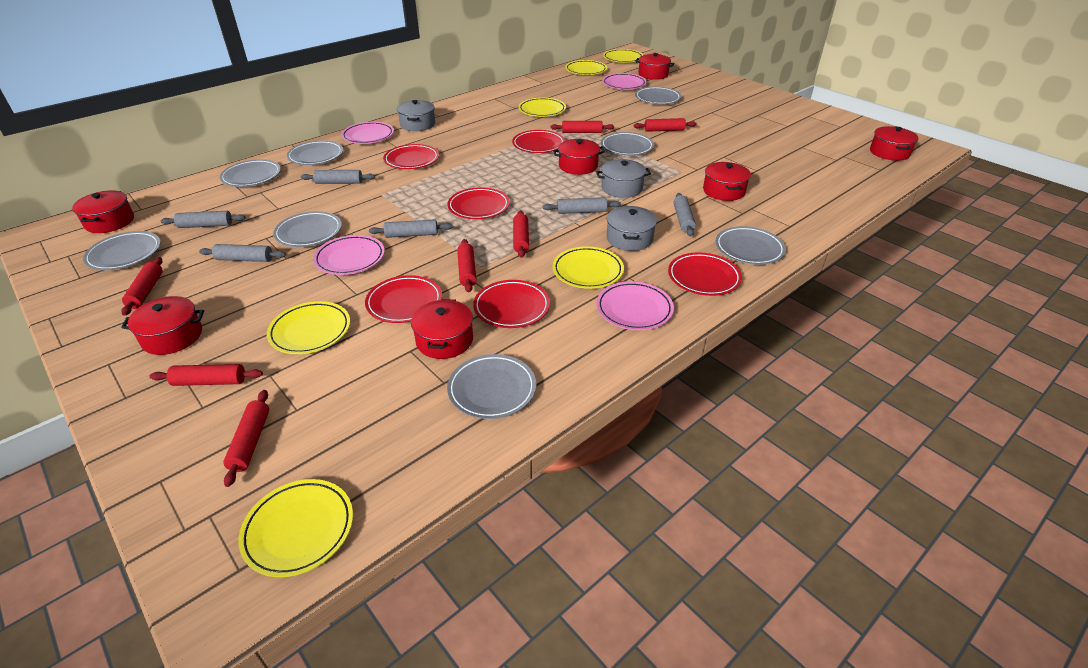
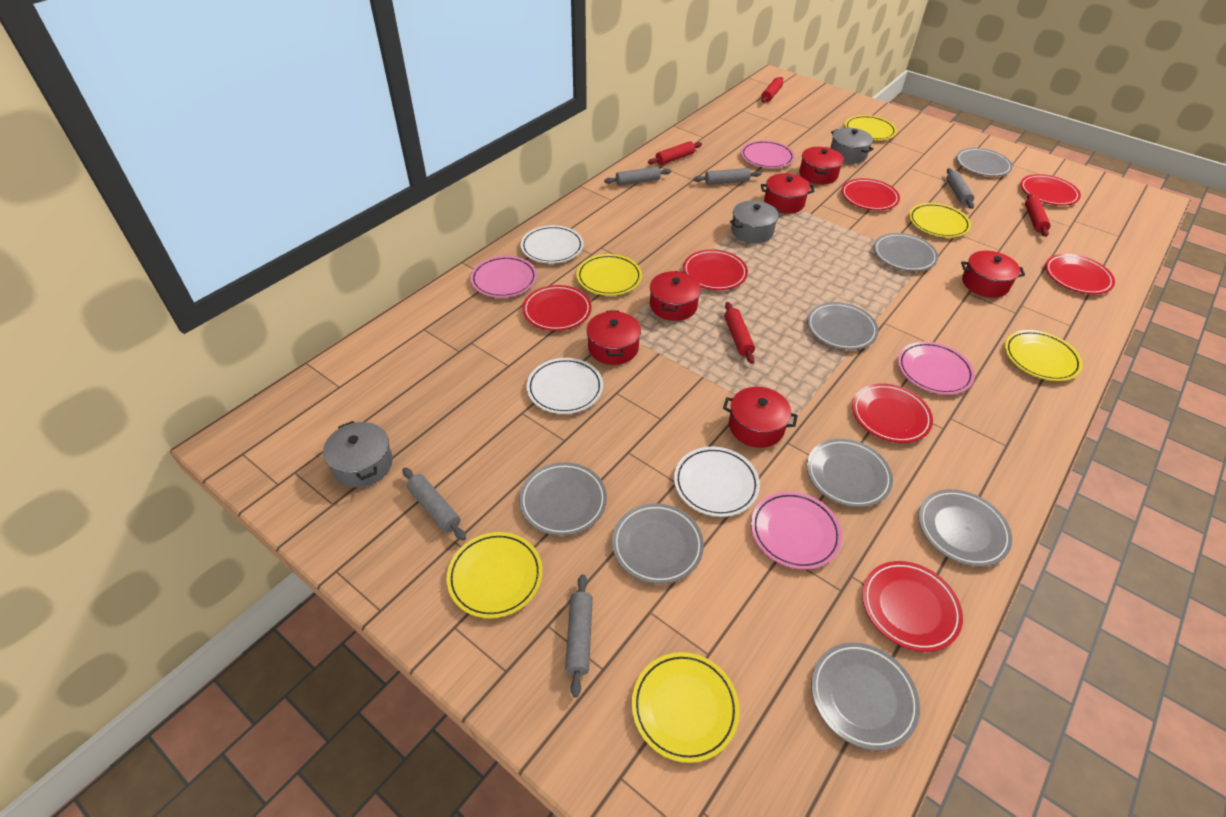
grey rolling pin: 6 -> 5
red plate: 6 -> 7
red pot: 7 -> 6
red rolling pin: 7 -> 4
white plate: 0 -> 3

